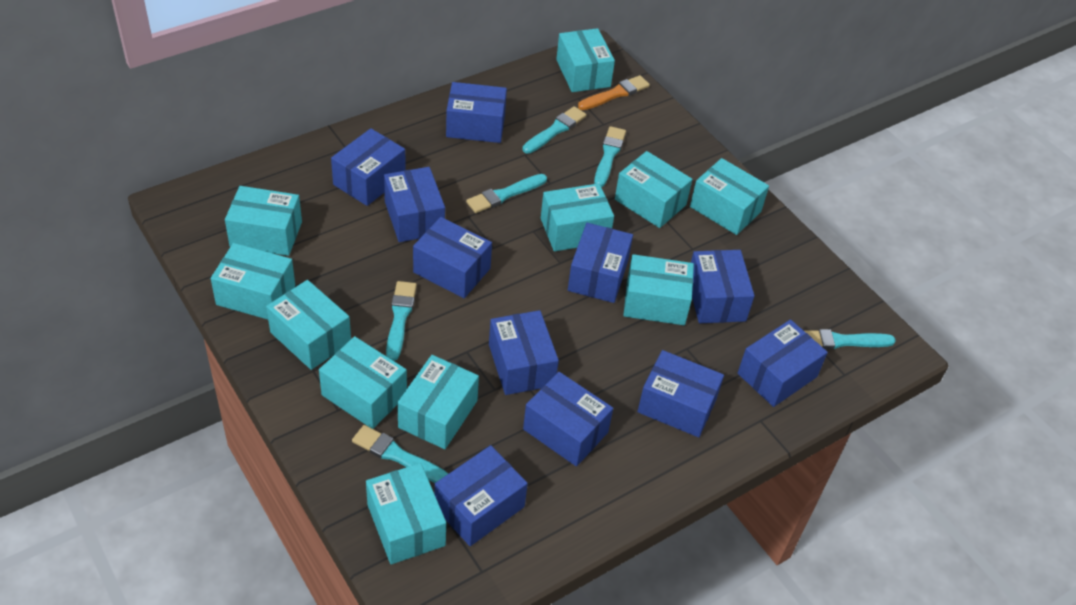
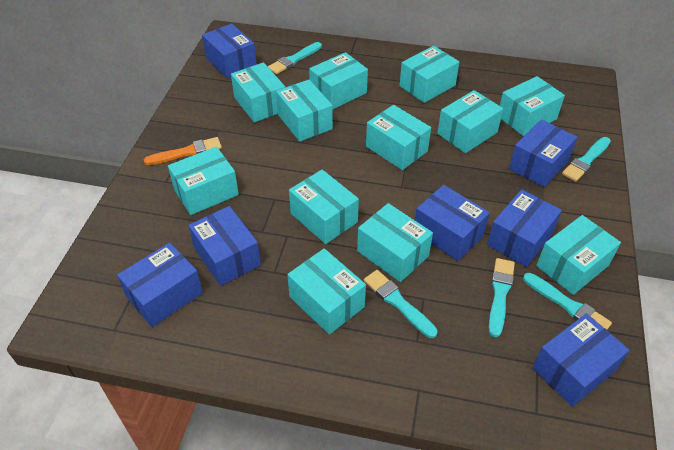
blue box: 11 -> 7
turquoise box: 11 -> 12
turquoise brush: 6 -> 5

